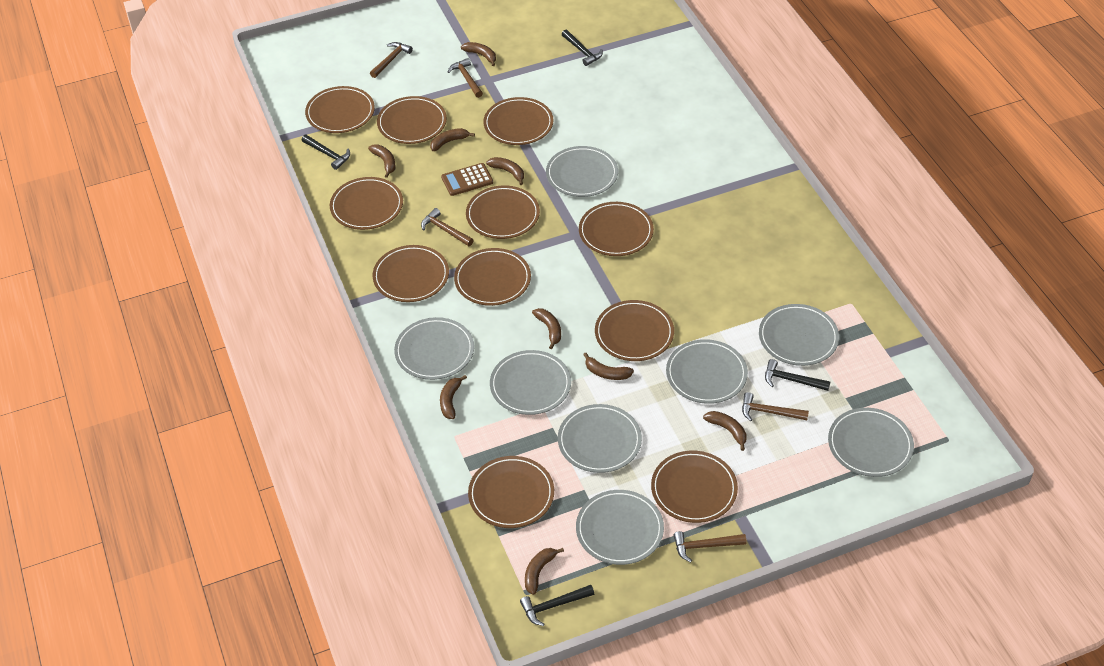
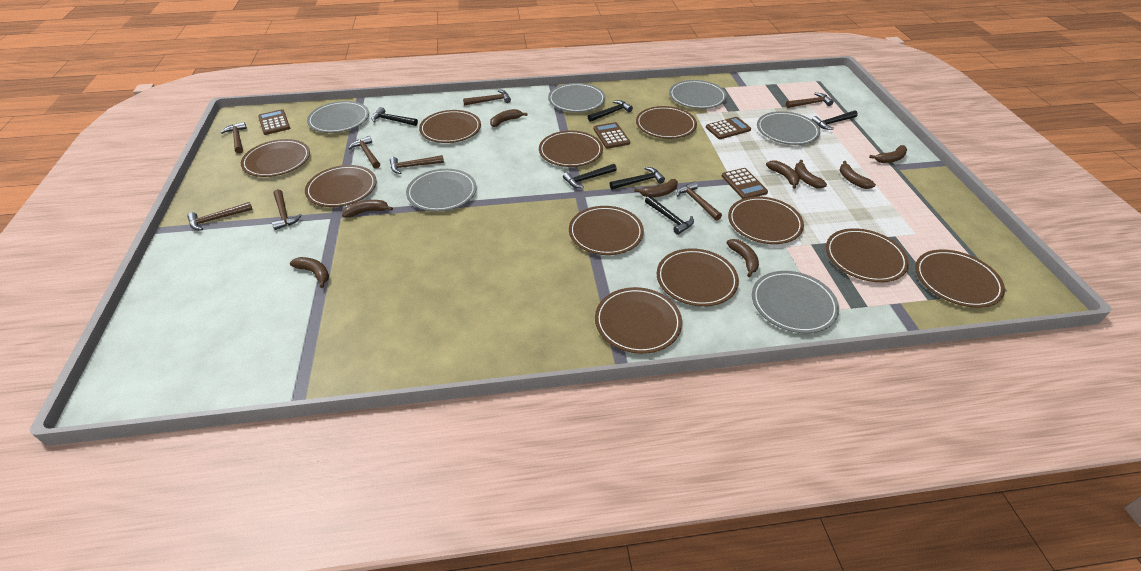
black hammer: 4 -> 6
brown calculator: 1 -> 4
brown hammer: 5 -> 8
grey plate: 8 -> 6

